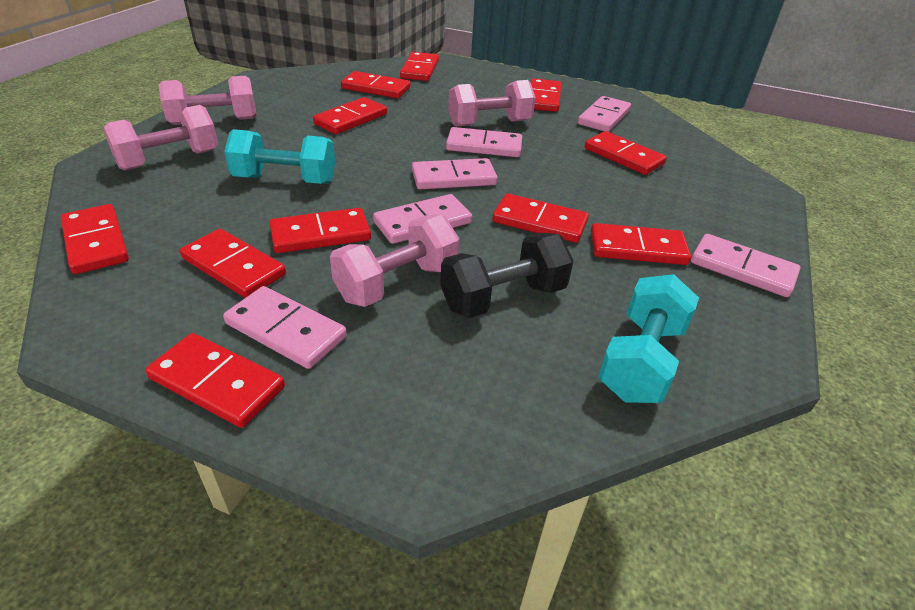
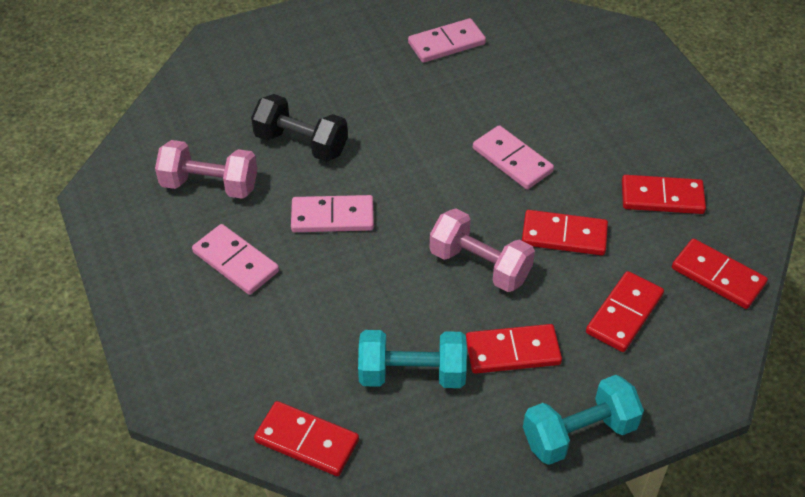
pink domino: 6 -> 4
pink dumbbell: 4 -> 2
red domino: 11 -> 6

